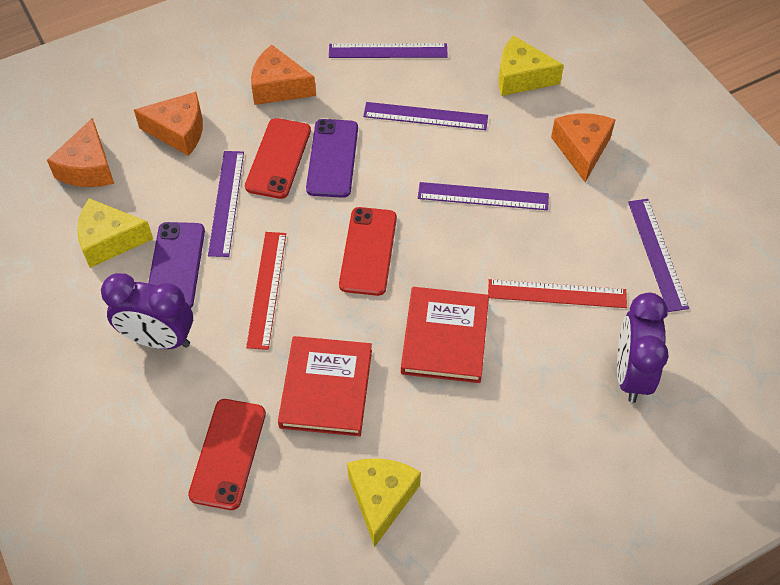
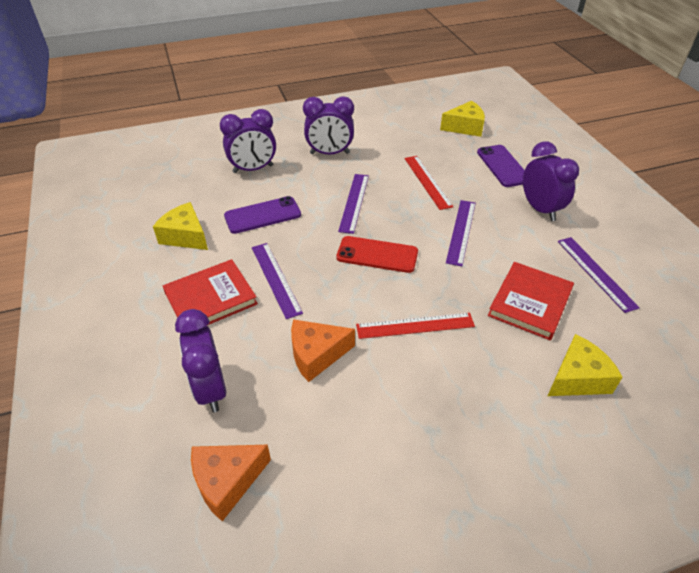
orange cheese: 4 -> 2
purple clock: 2 -> 4
purple ruler: 5 -> 4
red phone: 3 -> 1

